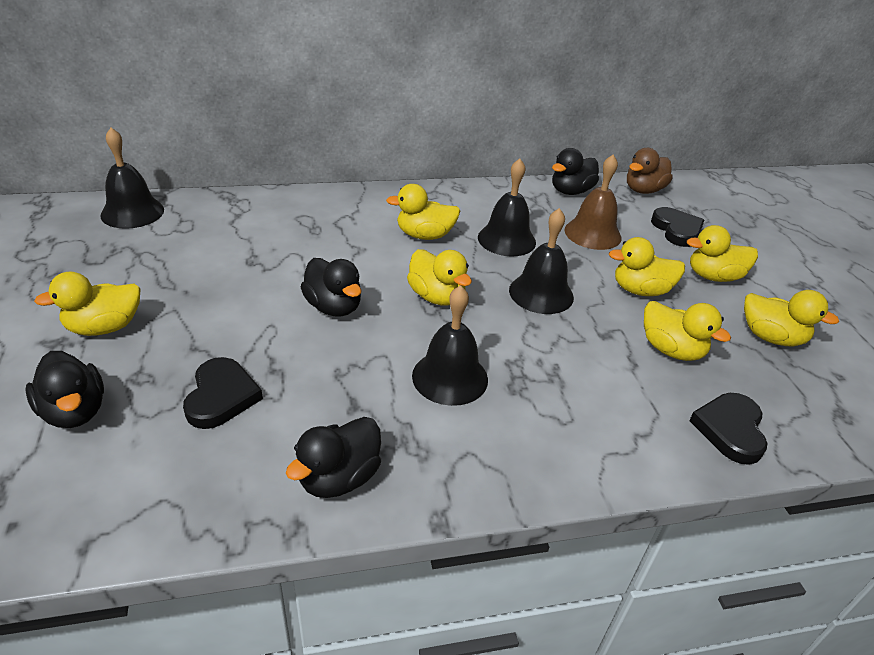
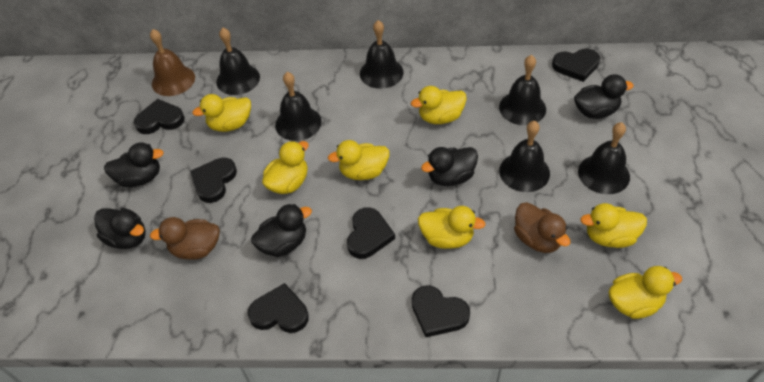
black bell: 4 -> 6
black duck: 4 -> 5
black heart: 3 -> 6
brown duck: 1 -> 2

